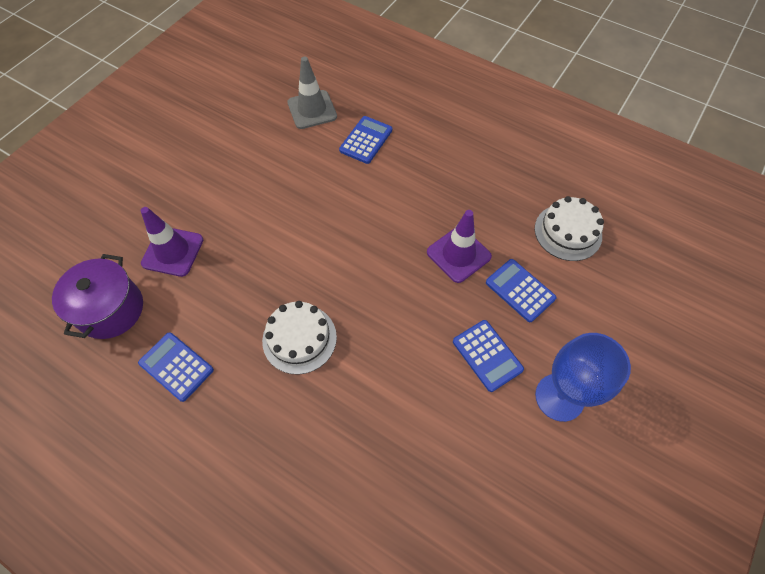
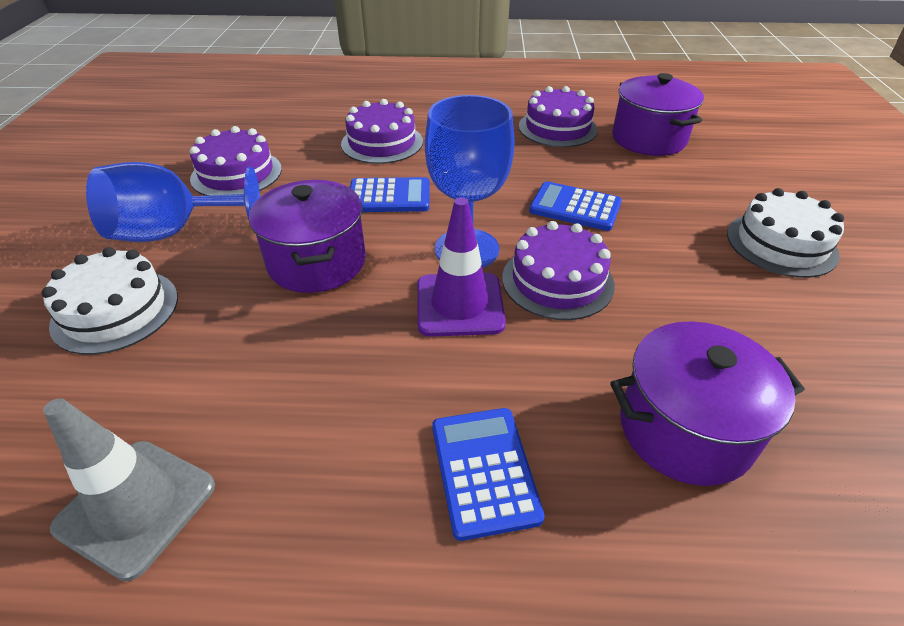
blue calculator: 4 -> 3
blue goblet: 1 -> 2
purple cake: 0 -> 4
purple pot: 1 -> 3
purple traffic cone: 2 -> 1

